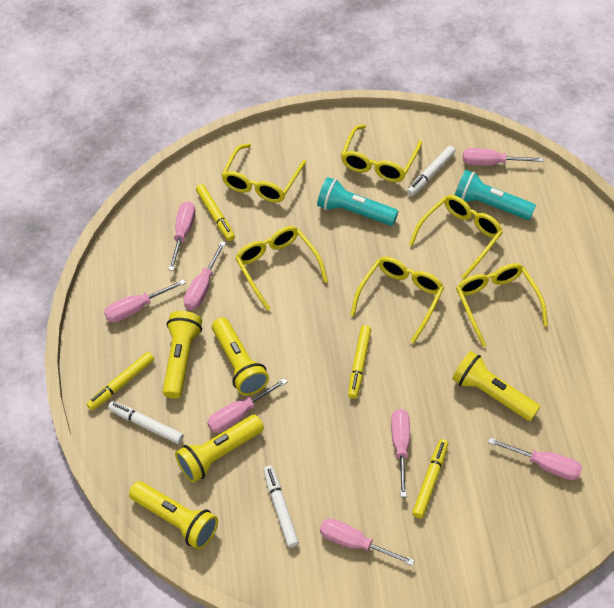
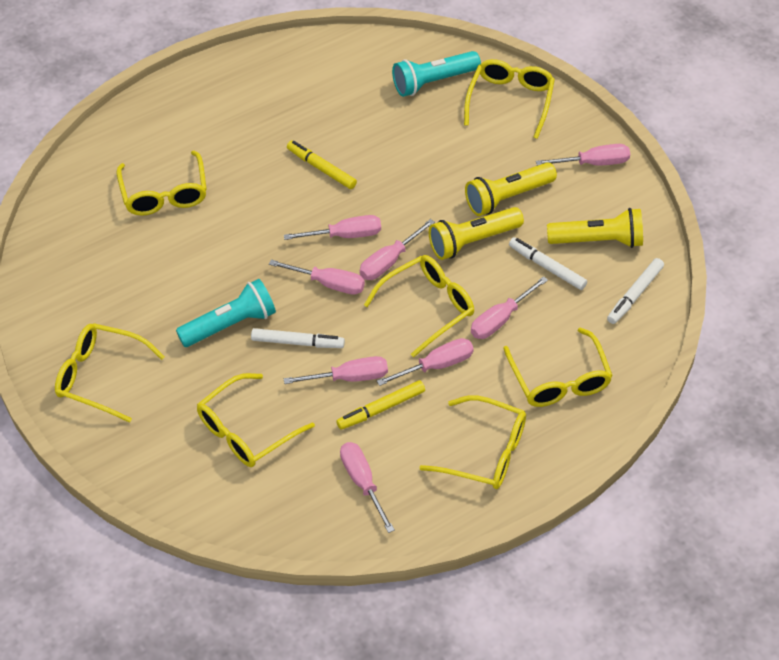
yellow flashlight: 5 -> 3
yellow glasses: 6 -> 7
yellow marker: 4 -> 2

